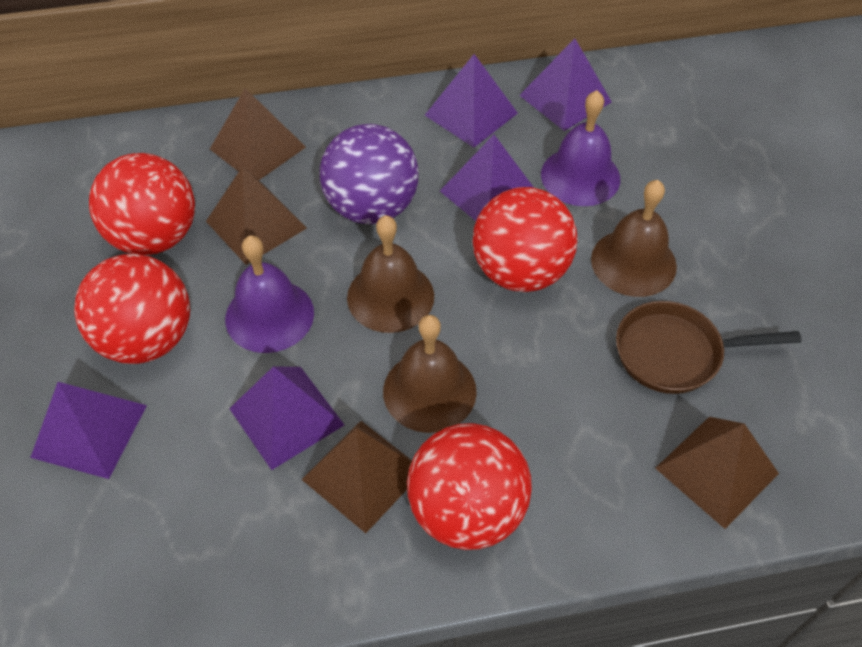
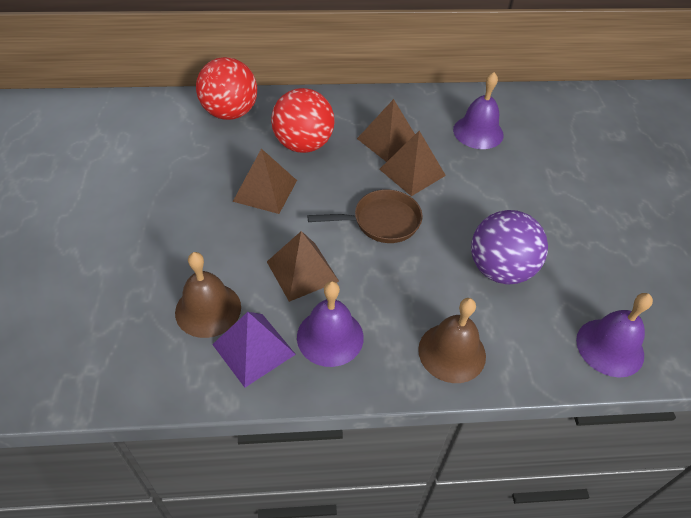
brown bell: 3 -> 2
purple bell: 2 -> 3
purple pyramid: 5 -> 1
red ball: 4 -> 2

